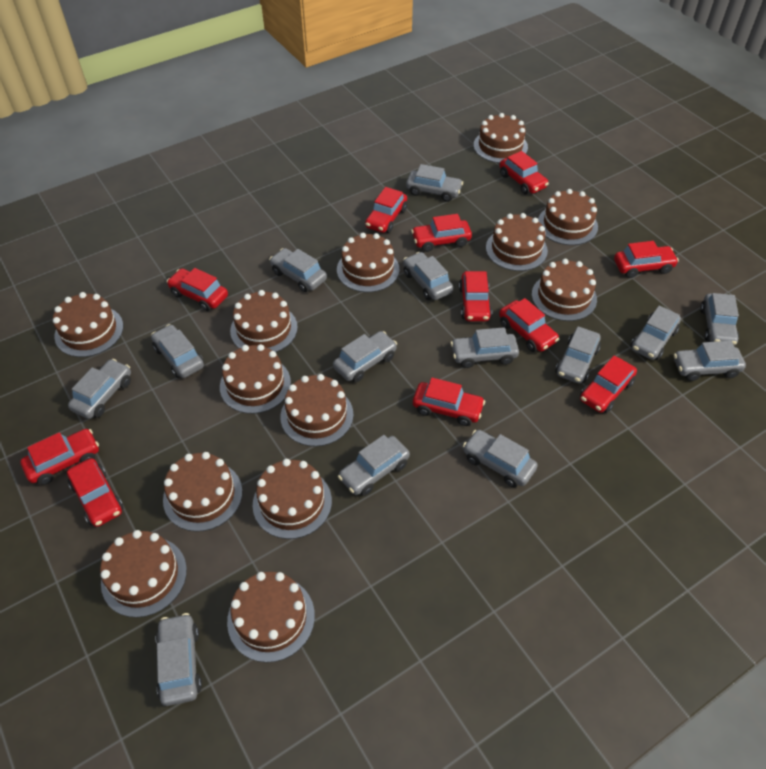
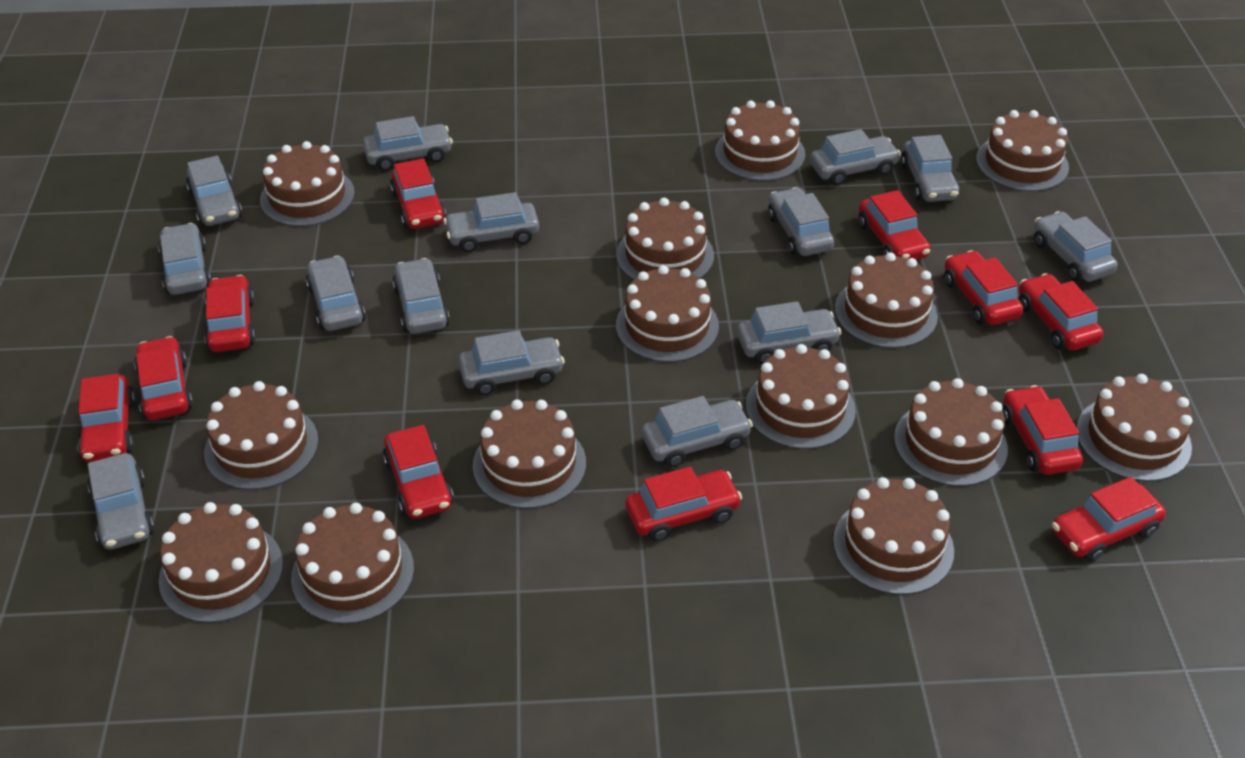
brown cake: 13 -> 14

